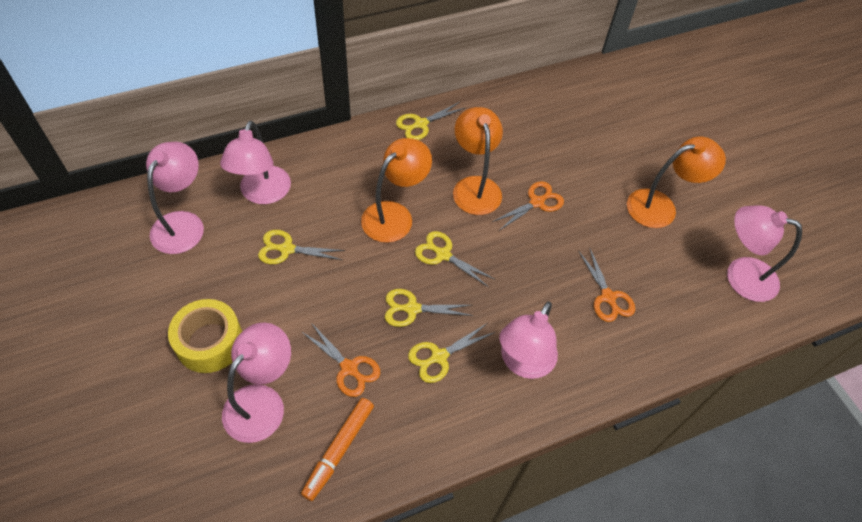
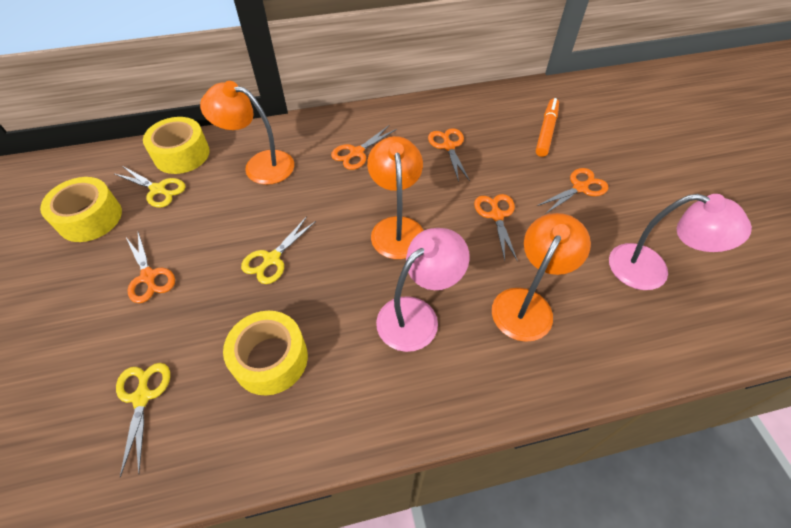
orange scissors: 3 -> 5
pink lamp: 5 -> 2
yellow scissors: 5 -> 3
yellow tape: 1 -> 3

